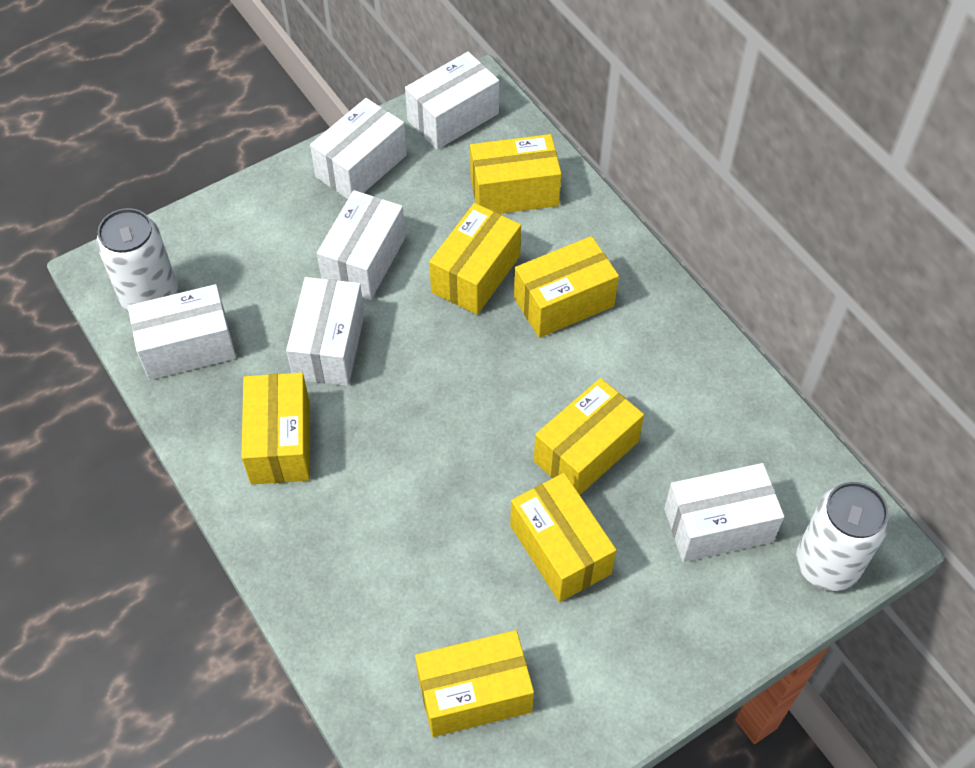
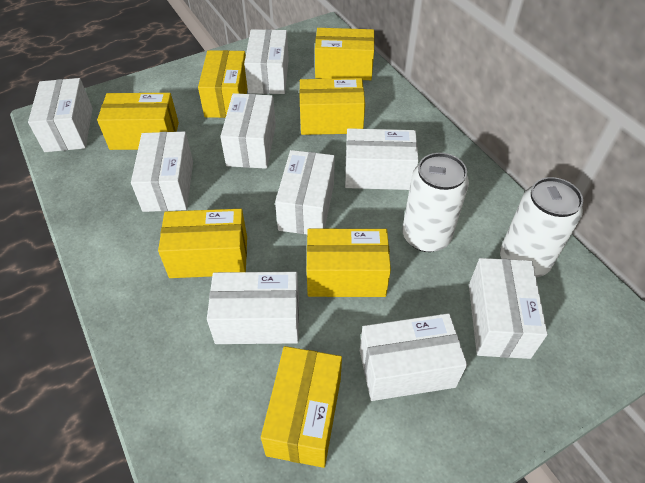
white box: 6 -> 9

